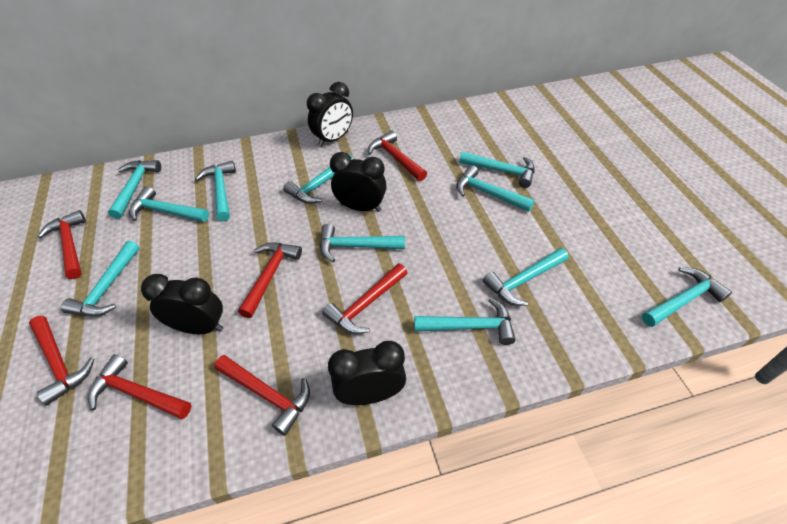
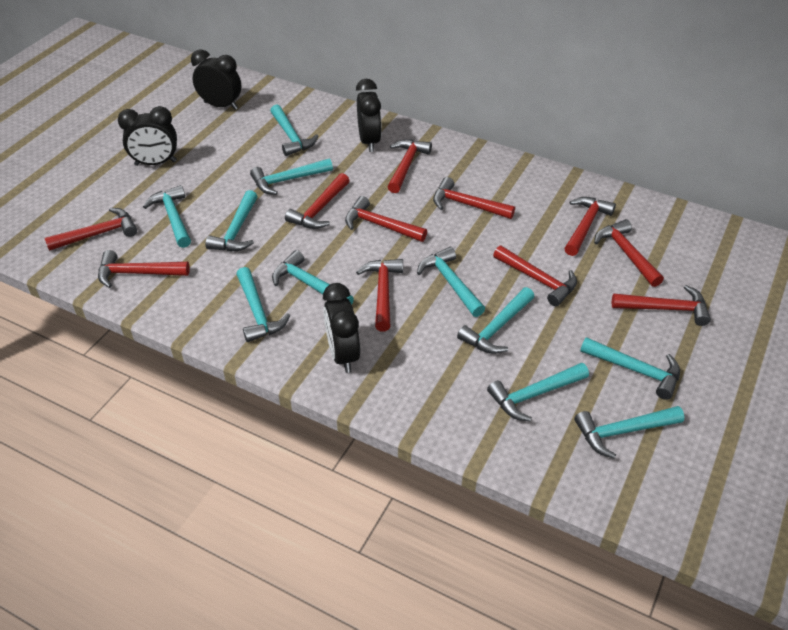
red hammer: 7 -> 11

